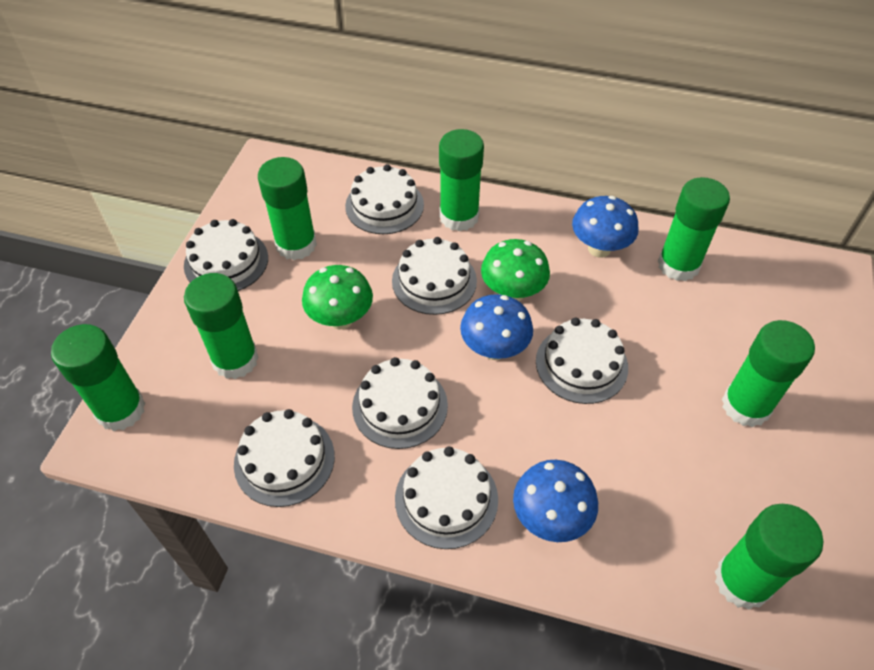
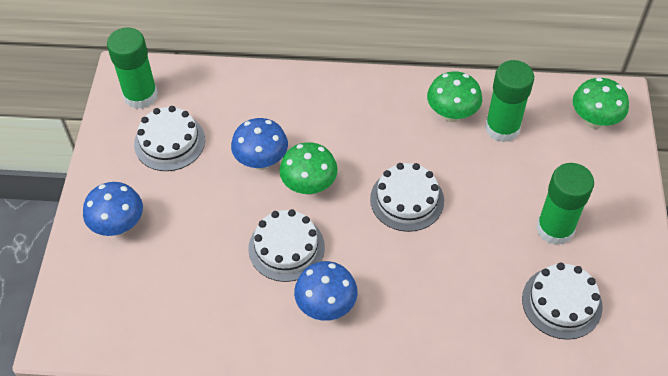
green glue stick: 7 -> 3
green mushroom: 2 -> 3
white cake: 7 -> 4

